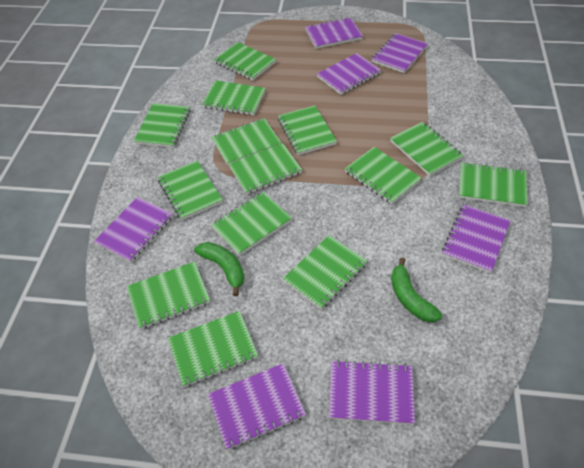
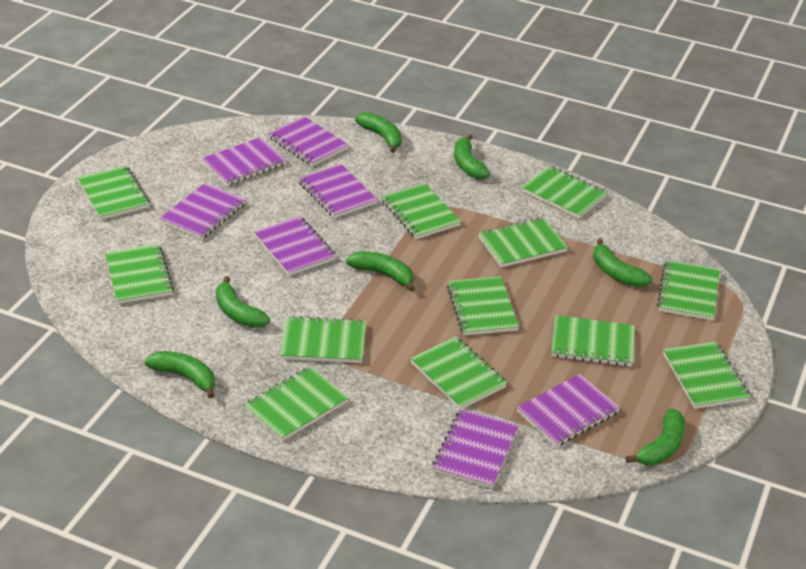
green banana: 2 -> 7
green notebook: 14 -> 12

